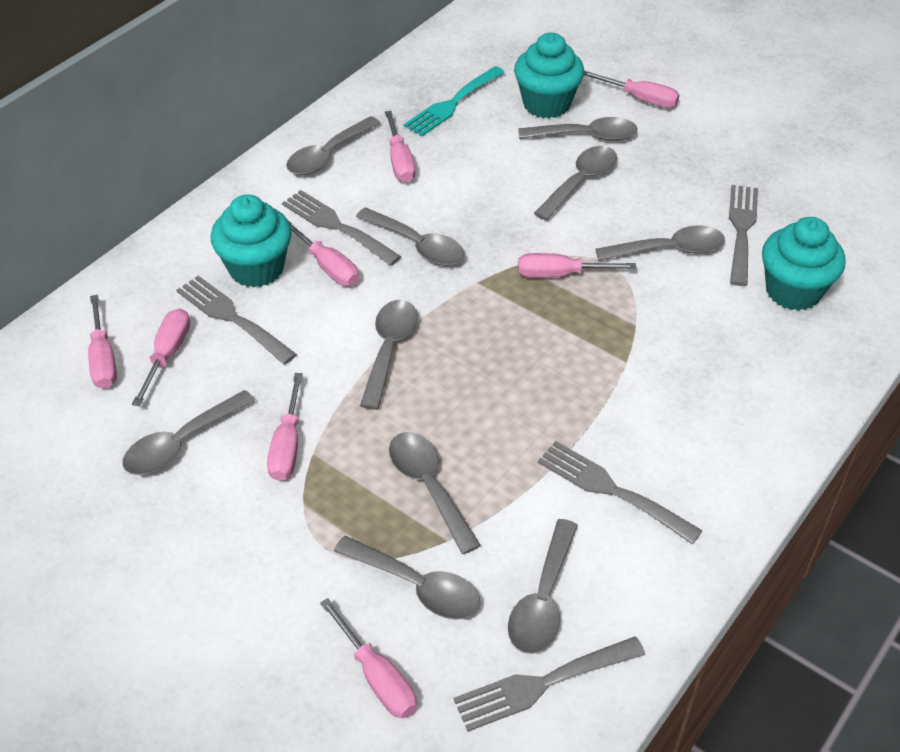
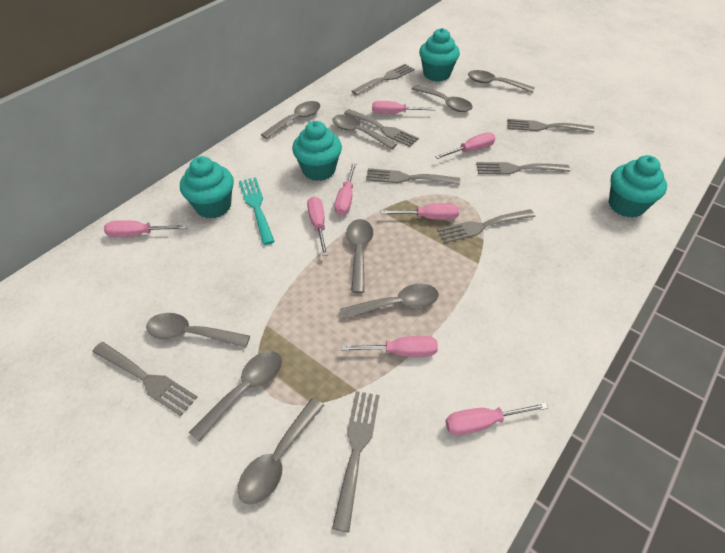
grey fork: 5 -> 8
grey spoon: 10 -> 9
turquoise cupcake: 3 -> 4

